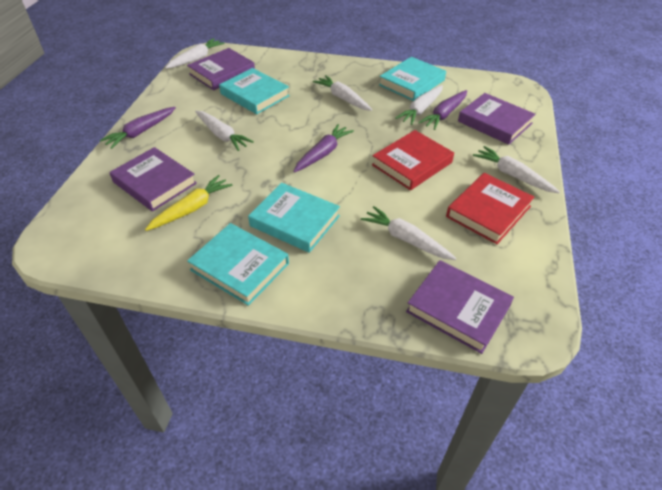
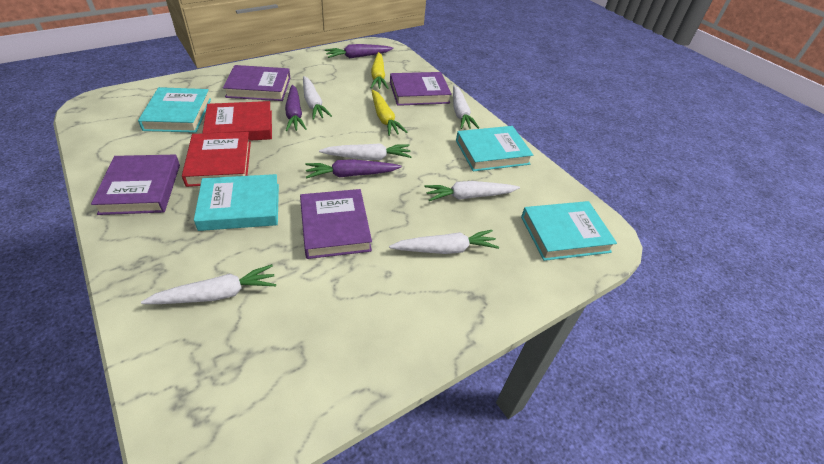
yellow carrot: 1 -> 2

